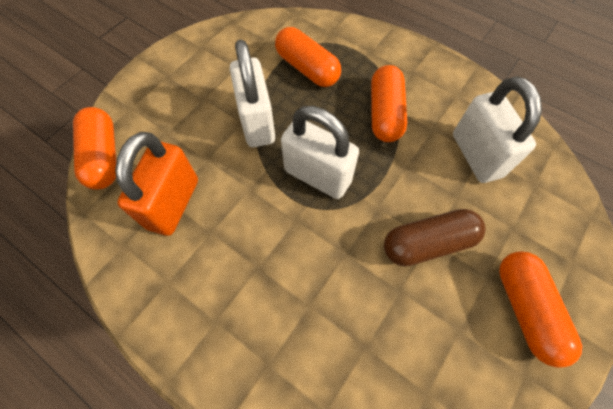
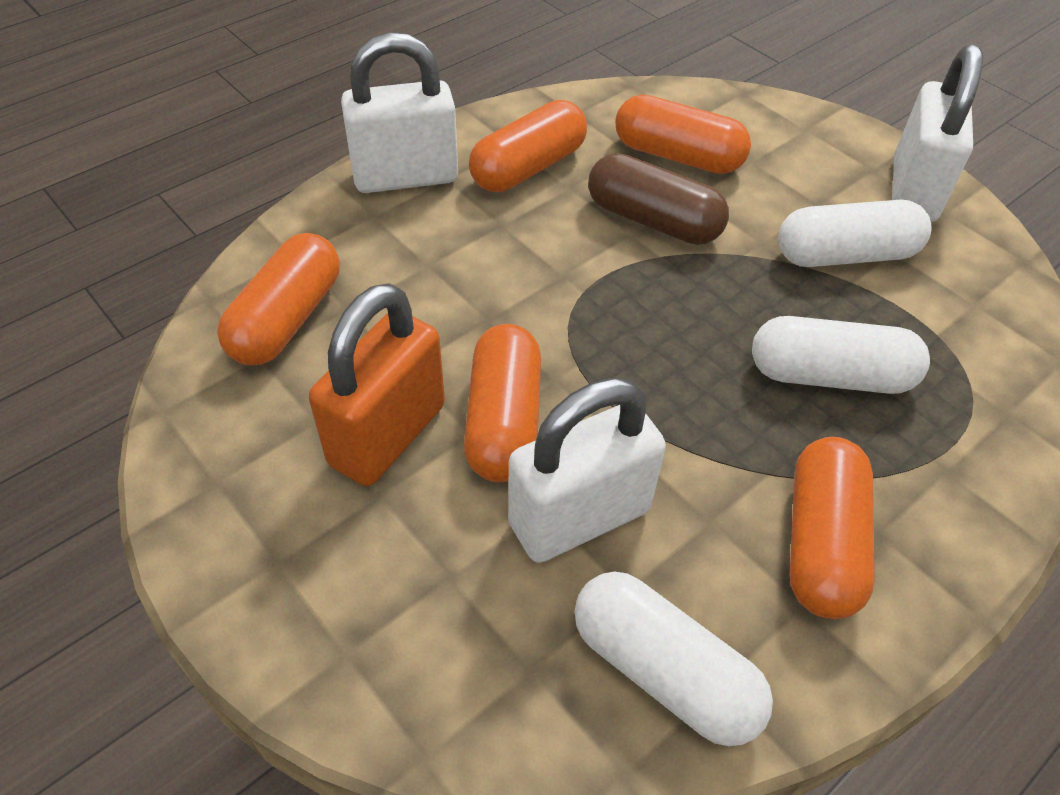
orange capsule: 4 -> 5
white capsule: 0 -> 3

